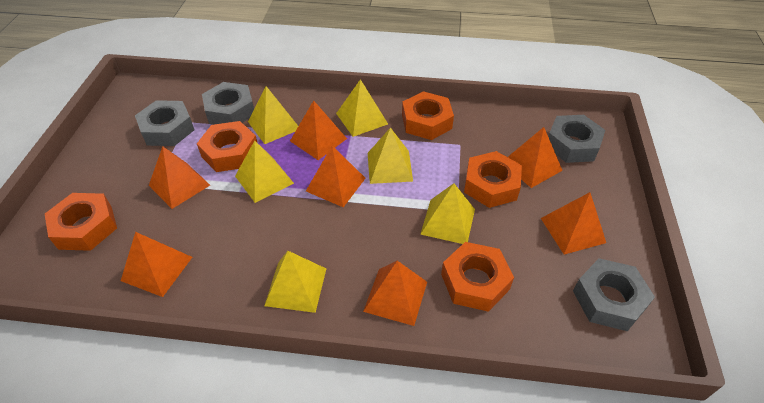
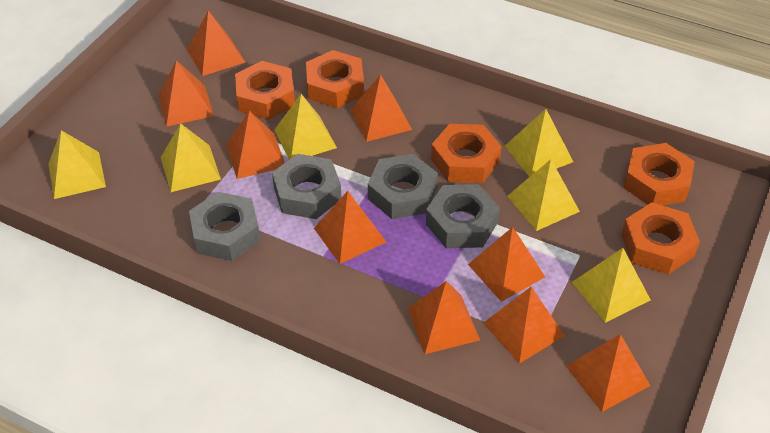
orange pyramid: 7 -> 9

